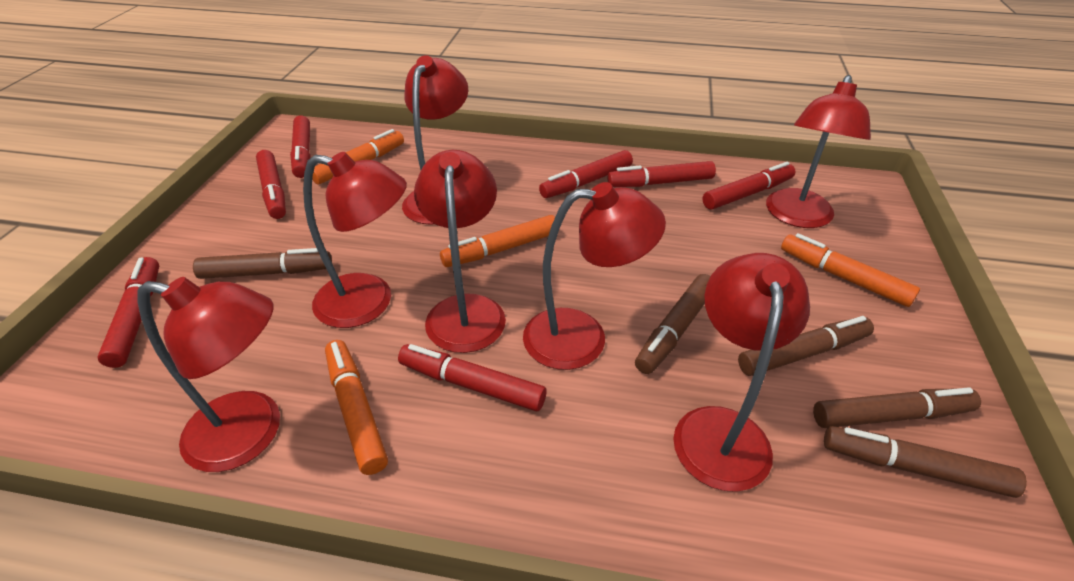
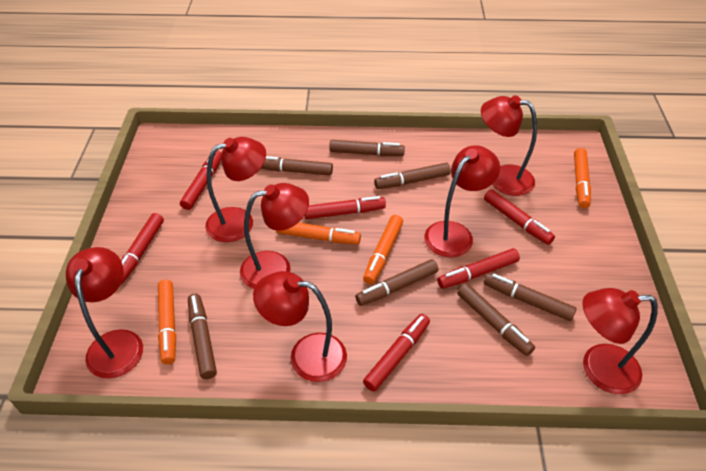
brown marker: 5 -> 7
red marker: 7 -> 6

